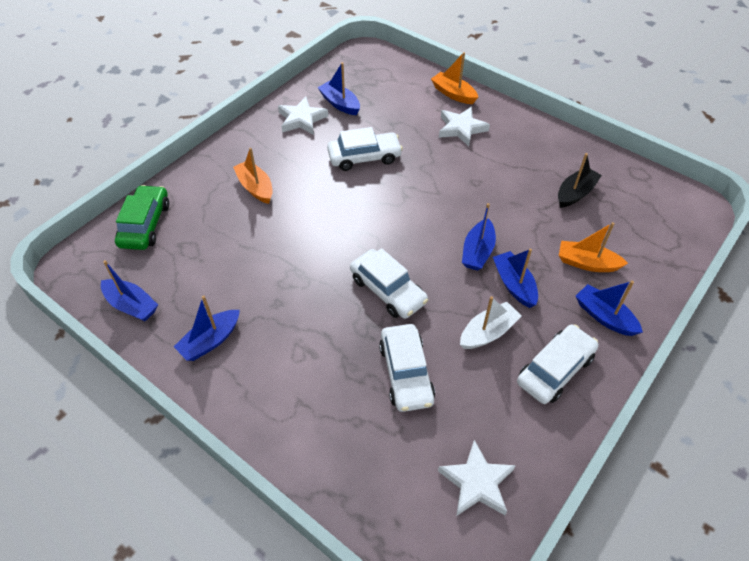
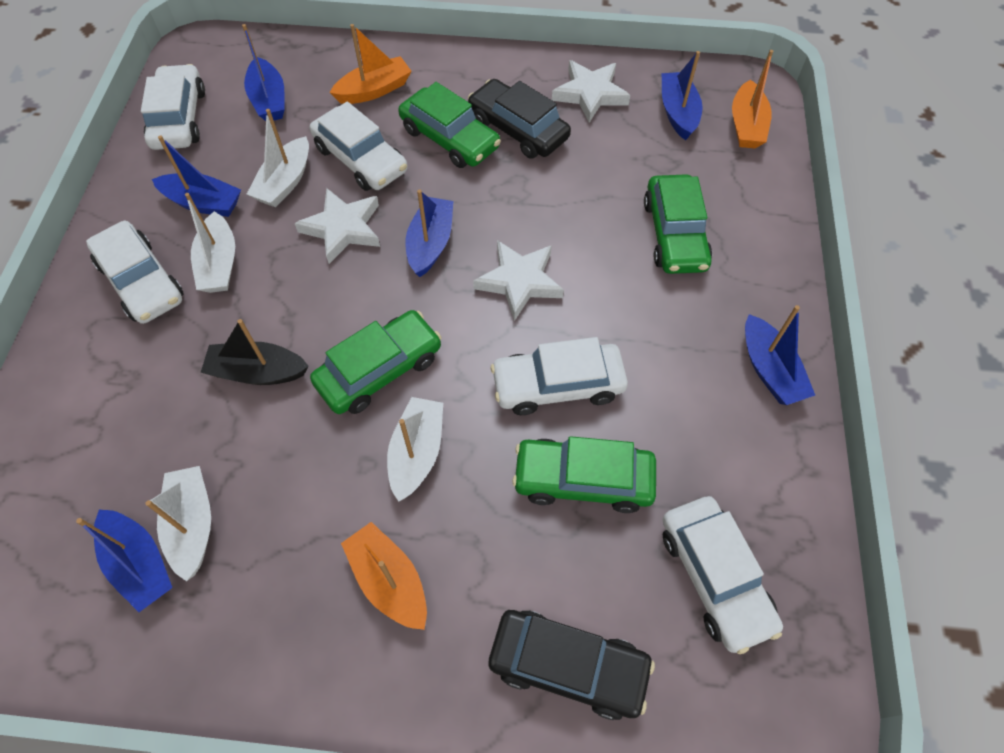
black car: 0 -> 2
green car: 1 -> 4
white boat: 1 -> 4
white car: 4 -> 5

